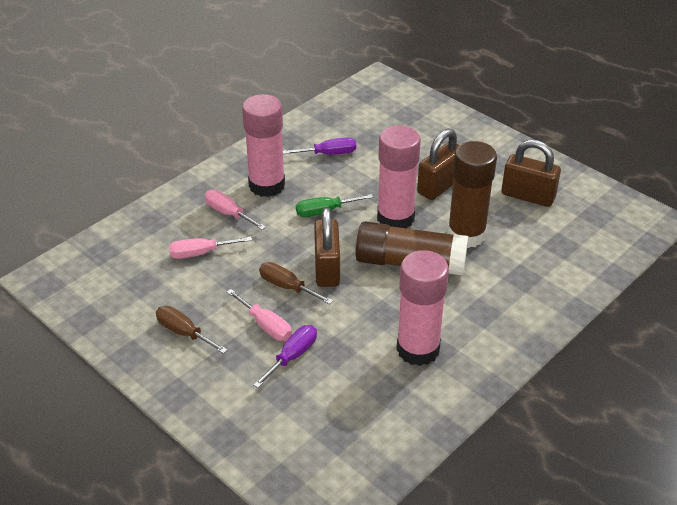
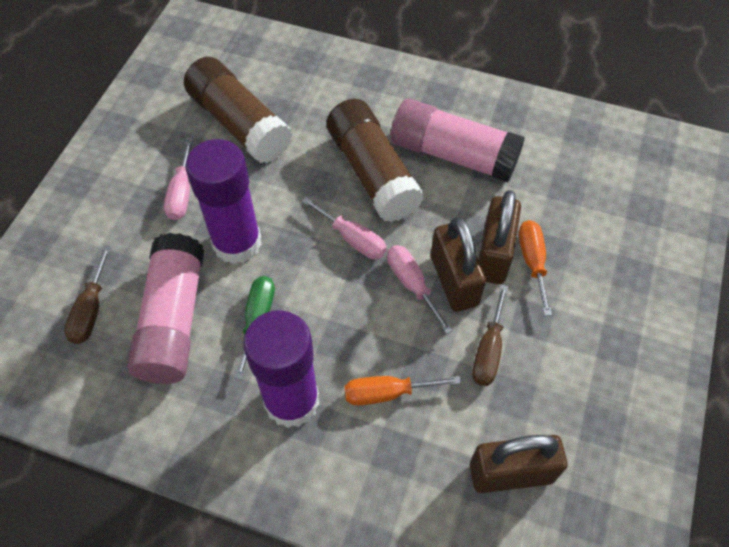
orange screwdriver: 0 -> 2
pink glue stick: 3 -> 2
purple glue stick: 0 -> 2
purple screwdriver: 2 -> 0

